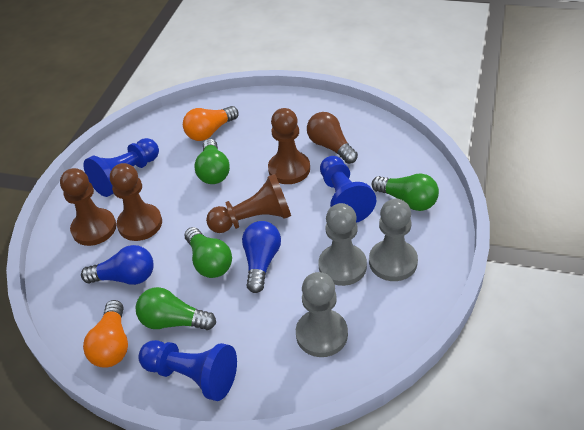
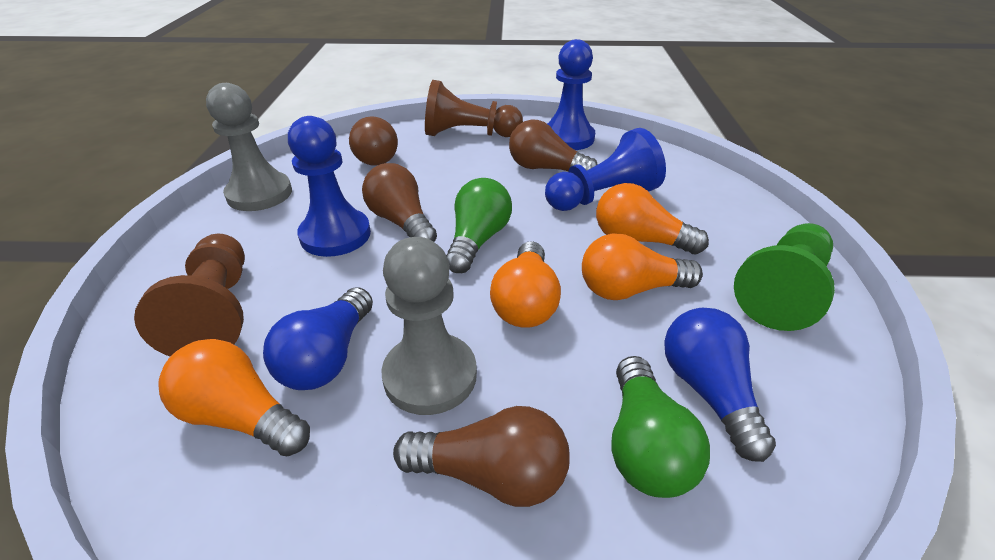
brown light bulb: 1 -> 4
brown pawn: 4 -> 2
green light bulb: 4 -> 2
green pawn: 0 -> 1
grey pawn: 3 -> 2
orange light bulb: 2 -> 4

